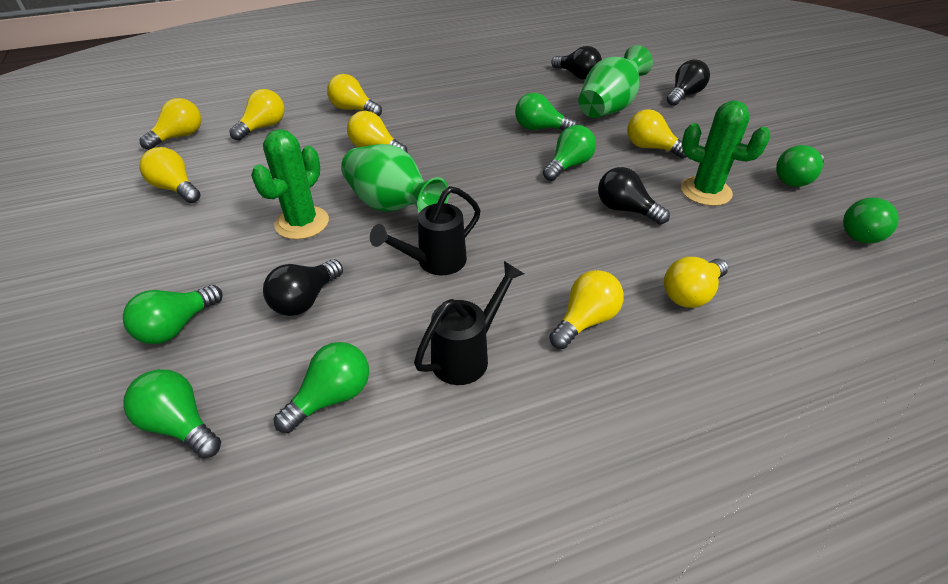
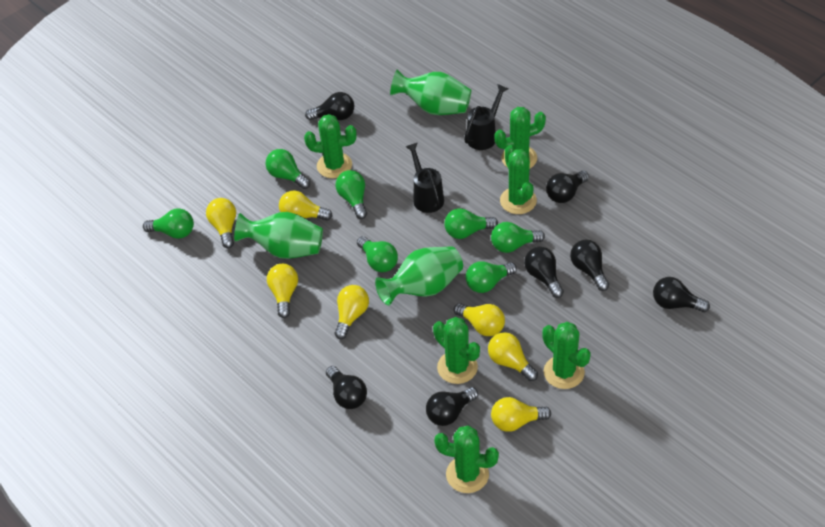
black light bulb: 4 -> 7
green cactus: 2 -> 6
green vase: 2 -> 3
yellow light bulb: 8 -> 7

